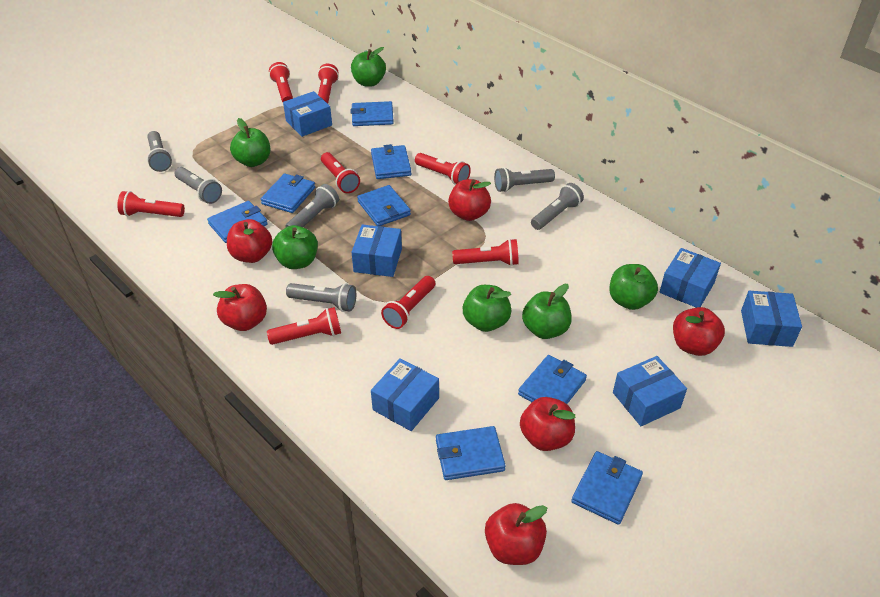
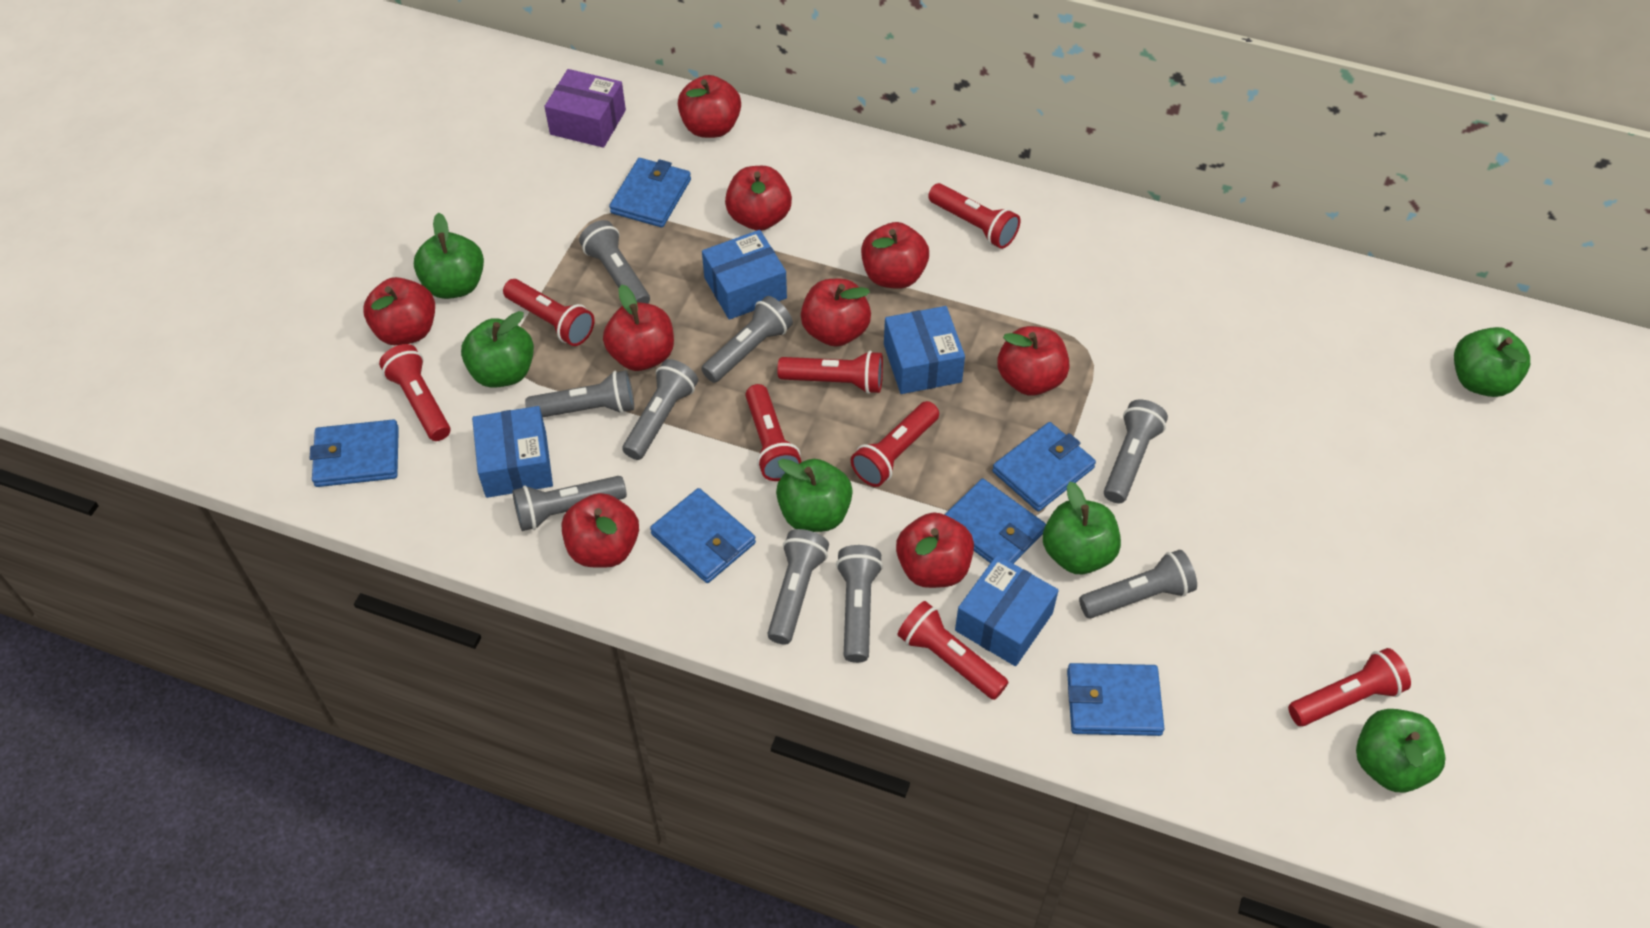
blue box: 6 -> 4
blue wallet: 8 -> 6
grey flashlight: 6 -> 9
purple box: 0 -> 1
red apple: 6 -> 9

